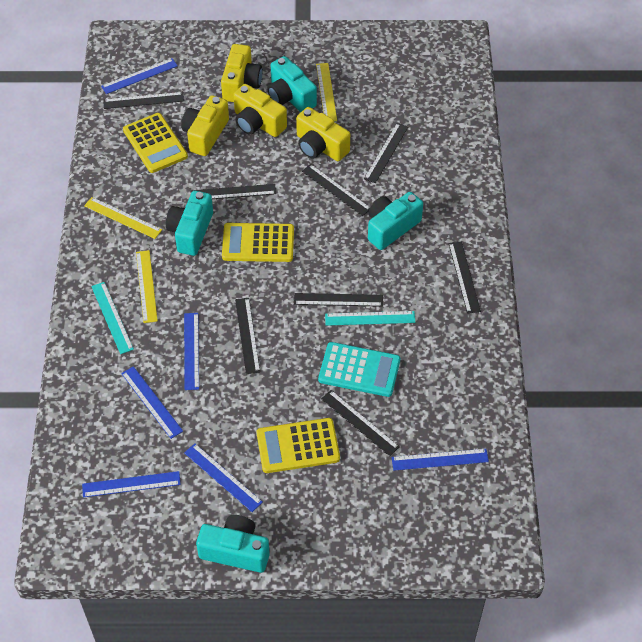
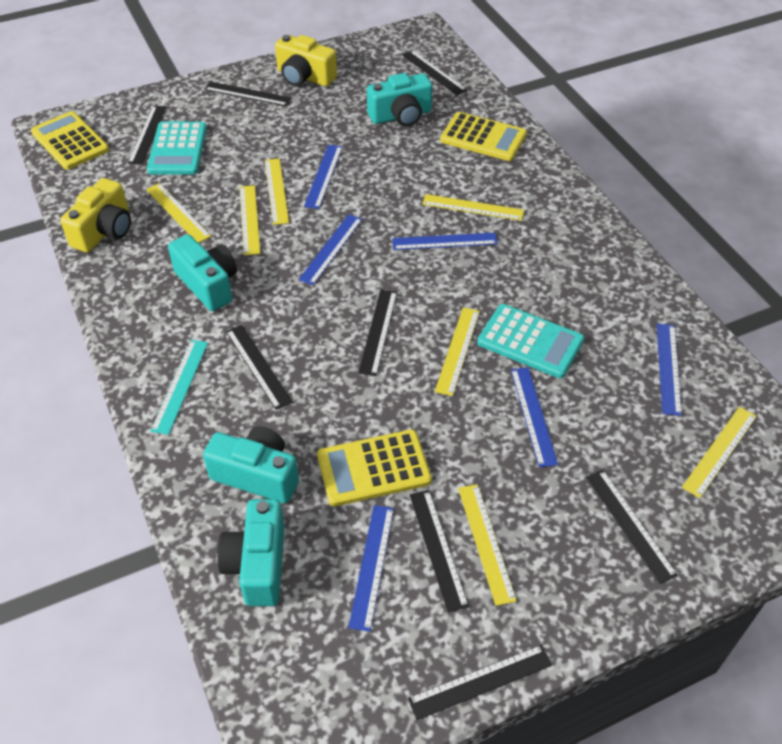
turquoise calculator: 1 -> 2
turquoise ruler: 2 -> 1
yellow camera: 4 -> 2
yellow ruler: 3 -> 7

